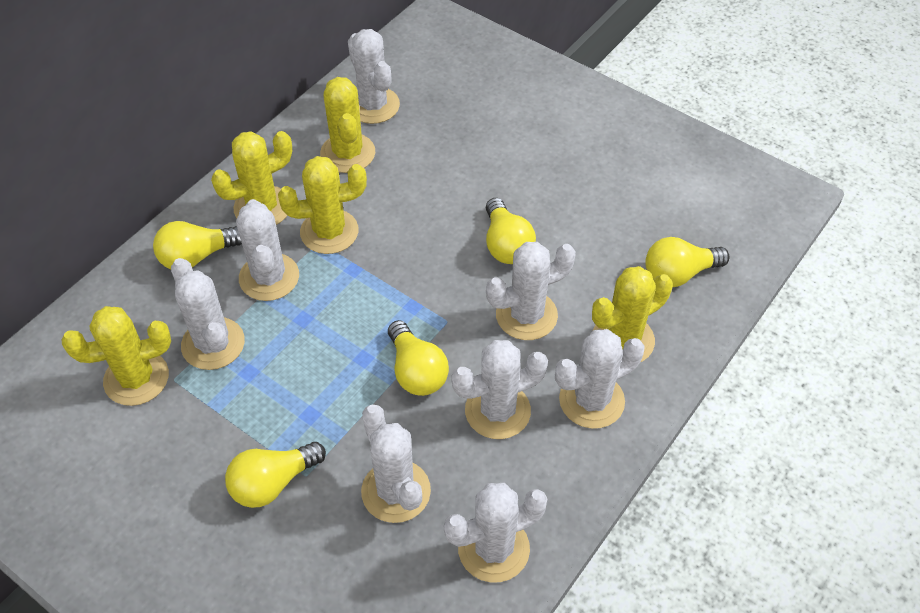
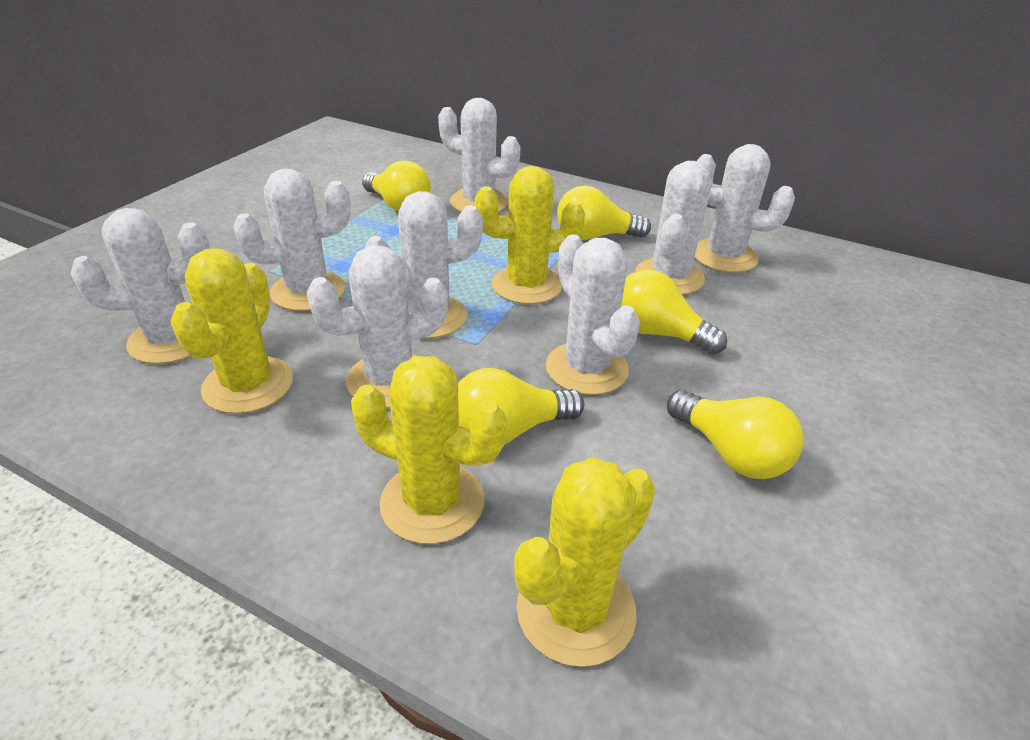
yellow cactus: 5 -> 4

